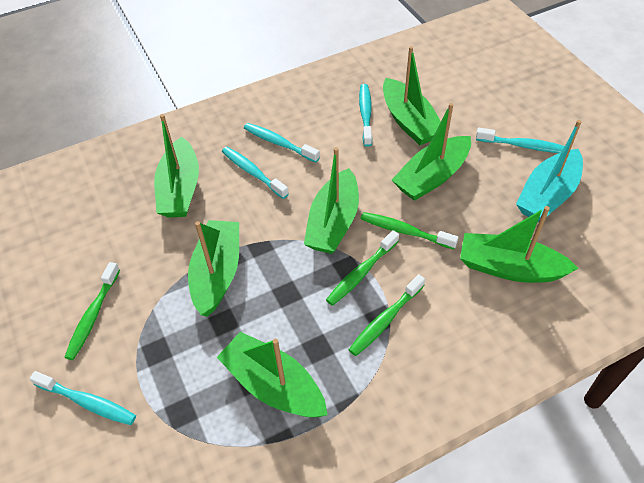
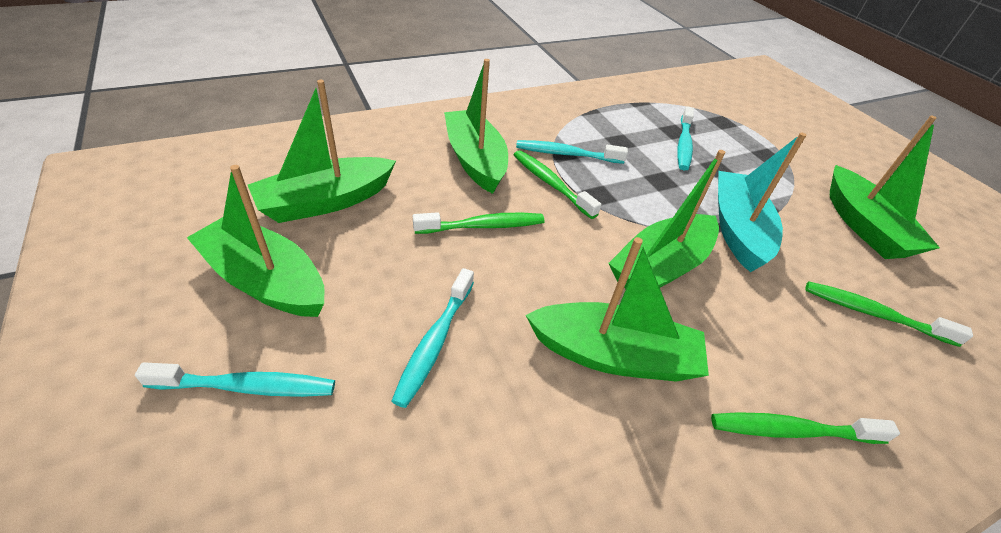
green boat: 7 -> 6
turquoise toothbrush: 5 -> 4

